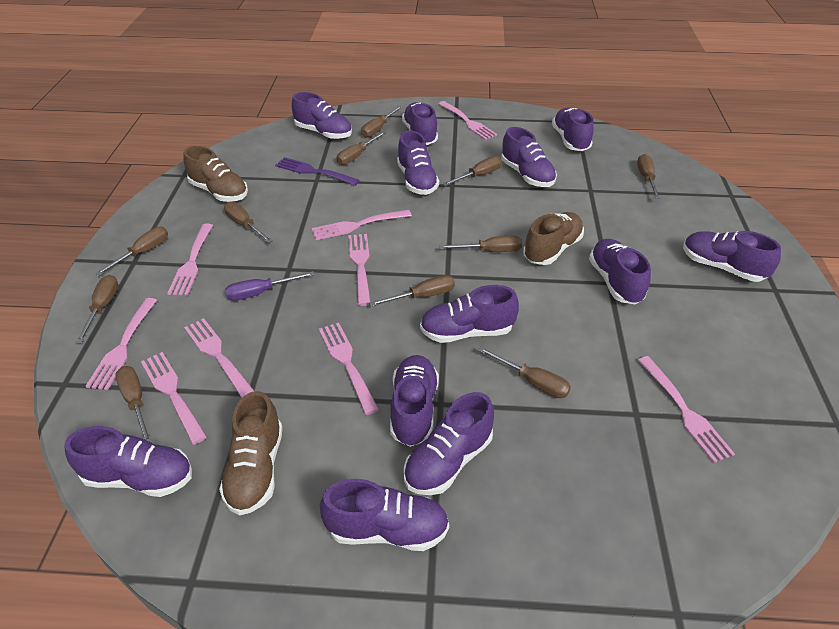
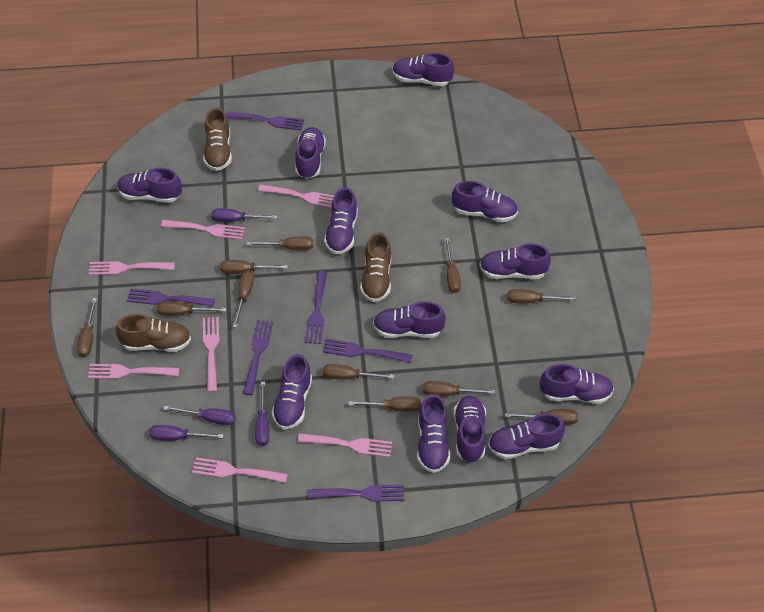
pink fork: 9 -> 7
purple fork: 1 -> 6
purple screwdriver: 1 -> 4

